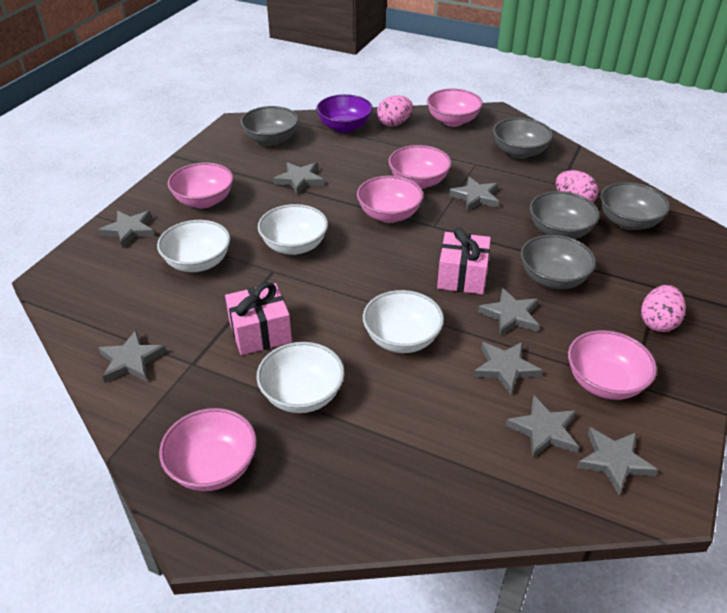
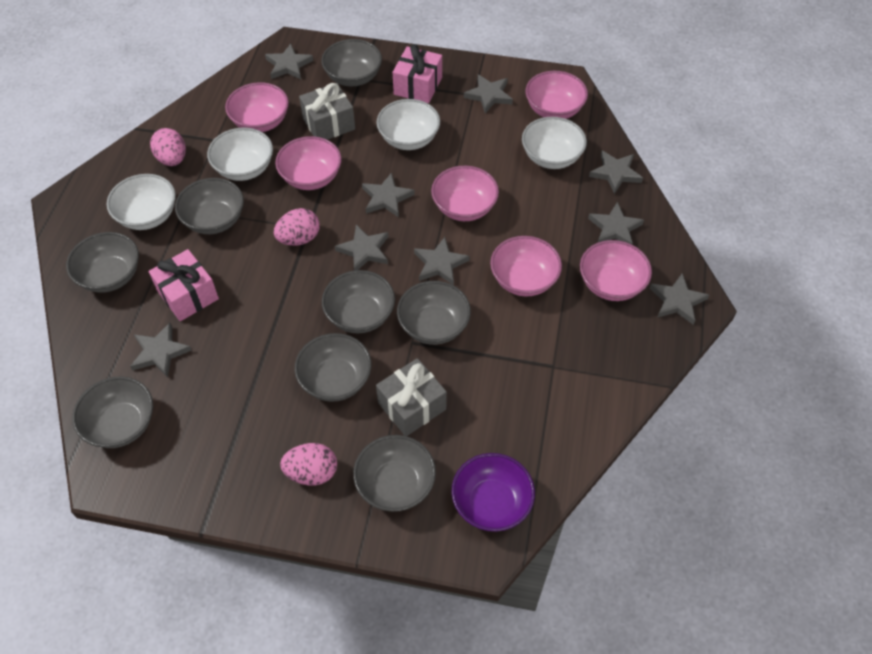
grey bowl: 5 -> 8
grey gift: 0 -> 2
grey star: 8 -> 9

